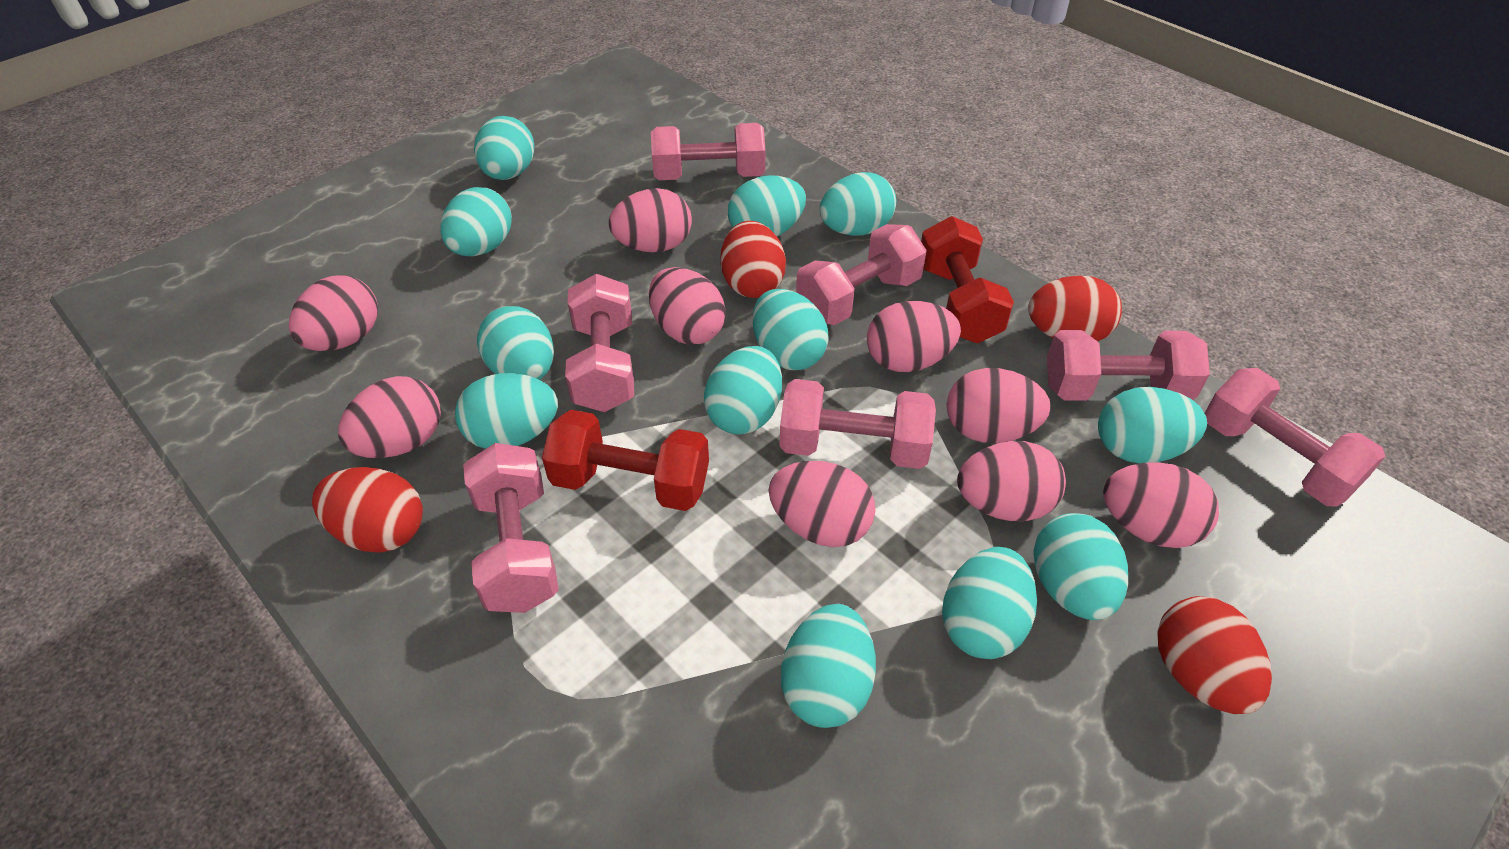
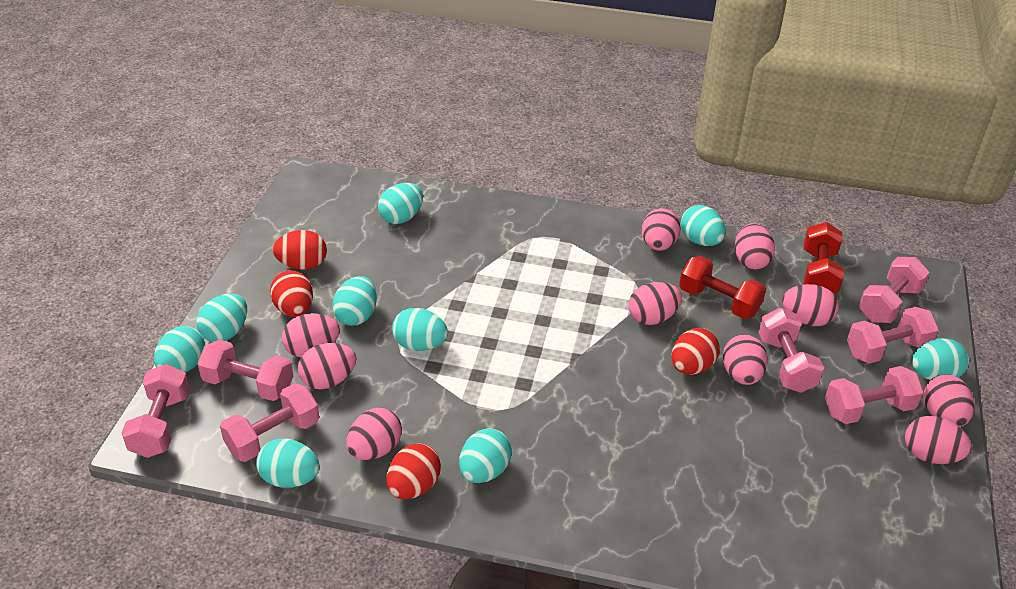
pink egg: 9 -> 10
turquoise egg: 12 -> 9

